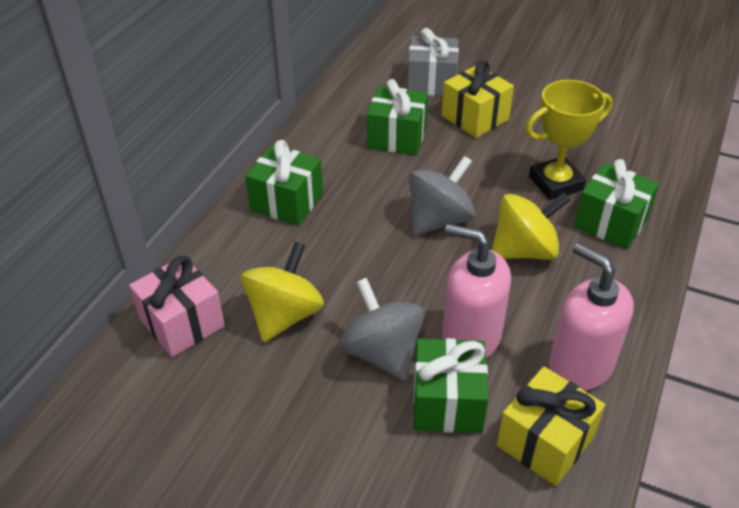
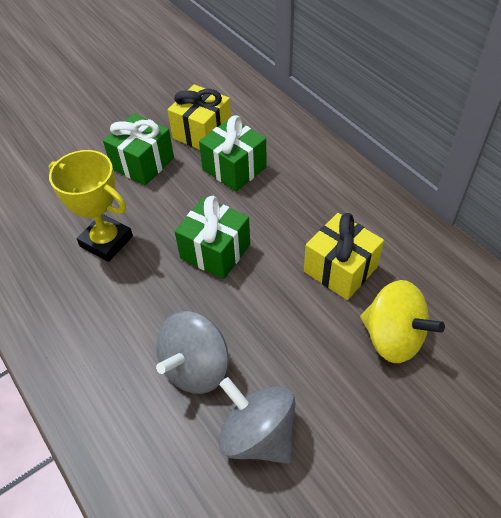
green gift: 4 -> 3
grey gift: 1 -> 0
pink gift: 1 -> 0
pink soap dispenser: 2 -> 0
yellow spinning top: 2 -> 1

